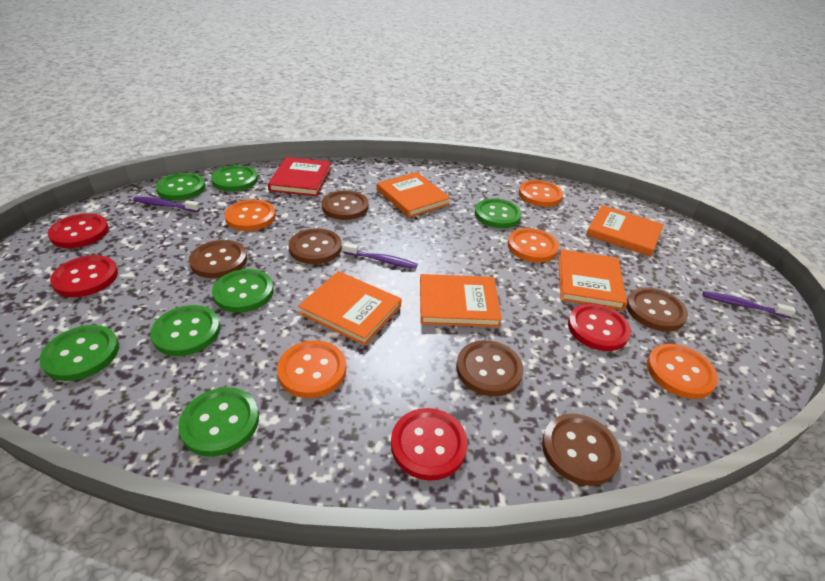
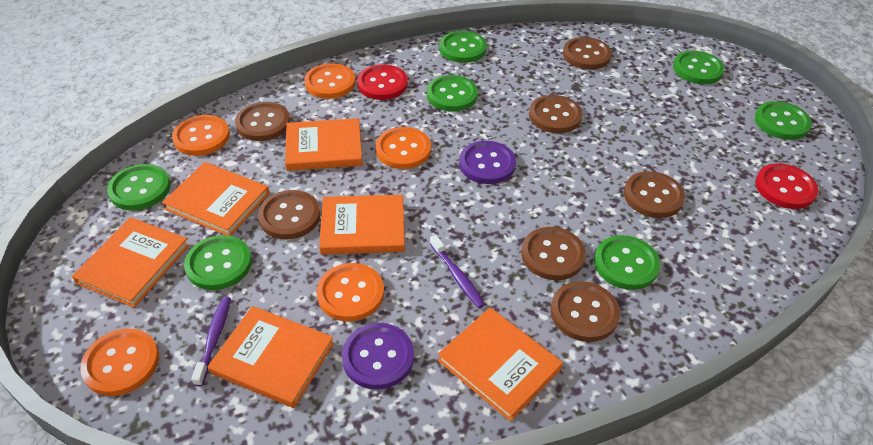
brown button: 6 -> 7
orange book: 5 -> 6
purple button: 0 -> 2
purple toothbrush: 3 -> 2
red book: 1 -> 0
red button: 4 -> 2

